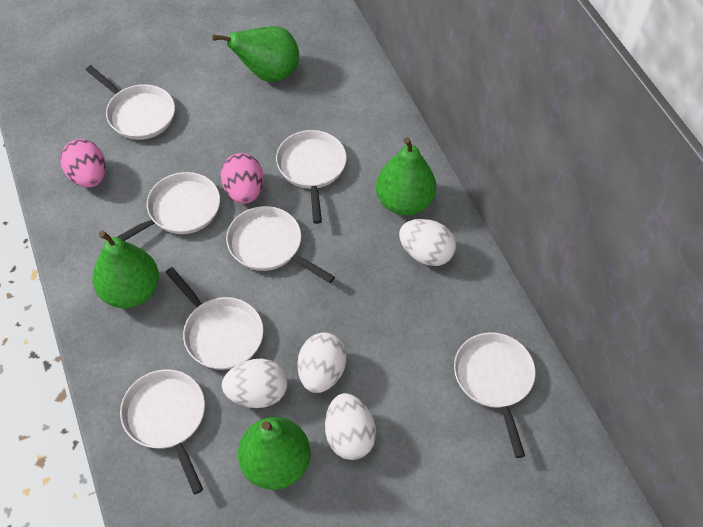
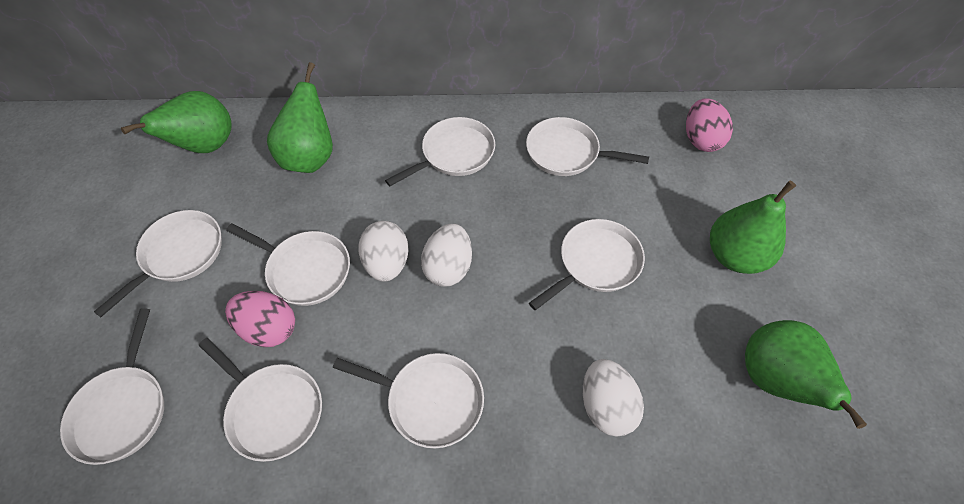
white egg: 4 -> 3
white pan: 7 -> 8

